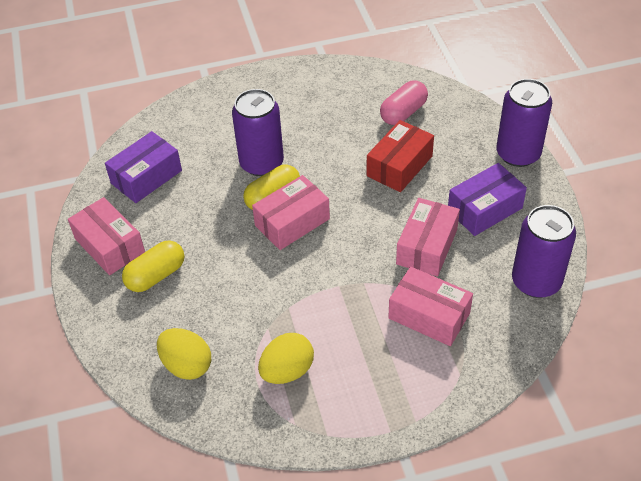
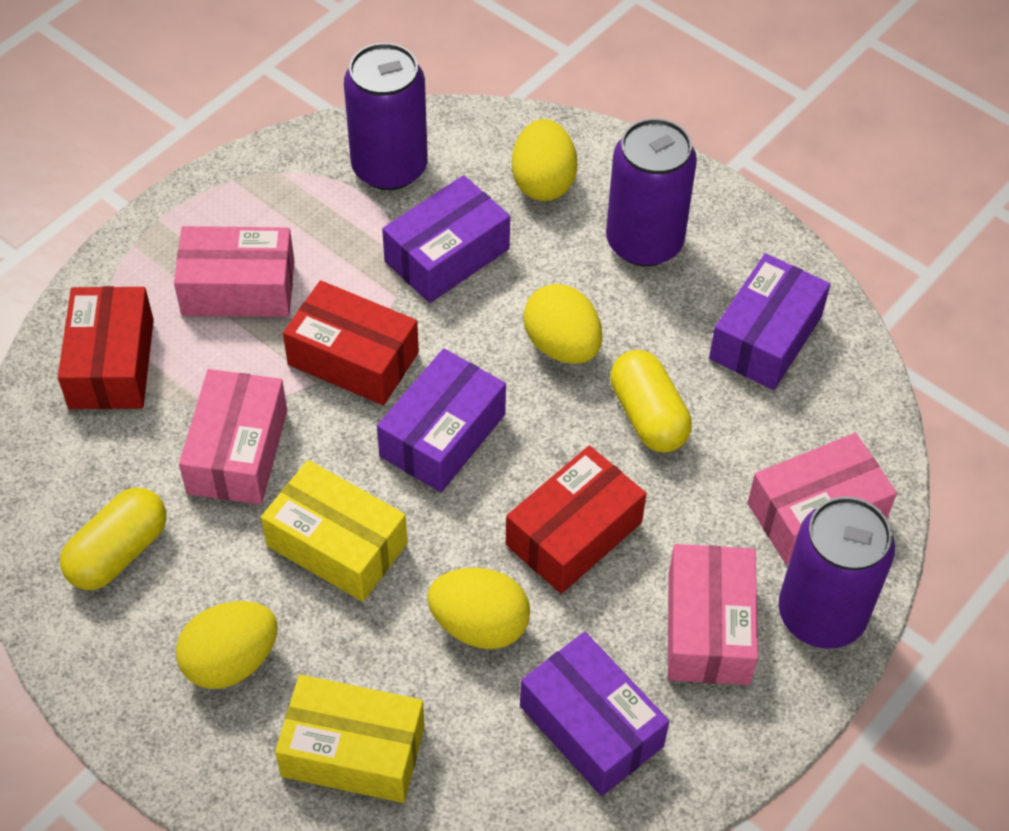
pink capsule: 1 -> 0
purple box: 2 -> 4
red box: 1 -> 3
yellow box: 0 -> 2
yellow egg: 2 -> 4

